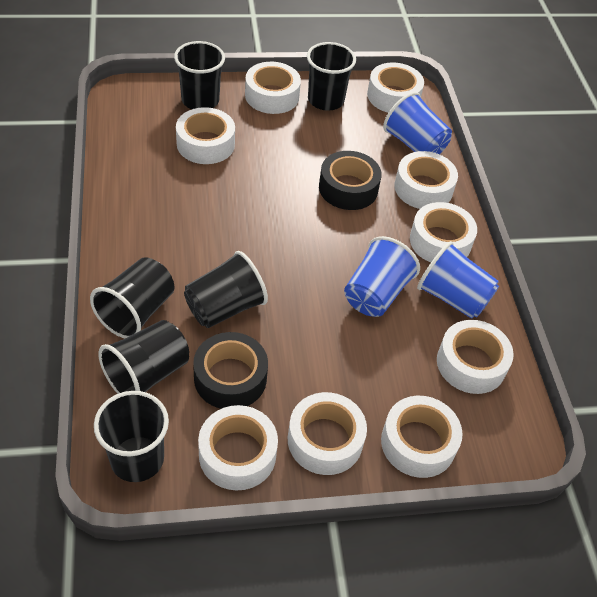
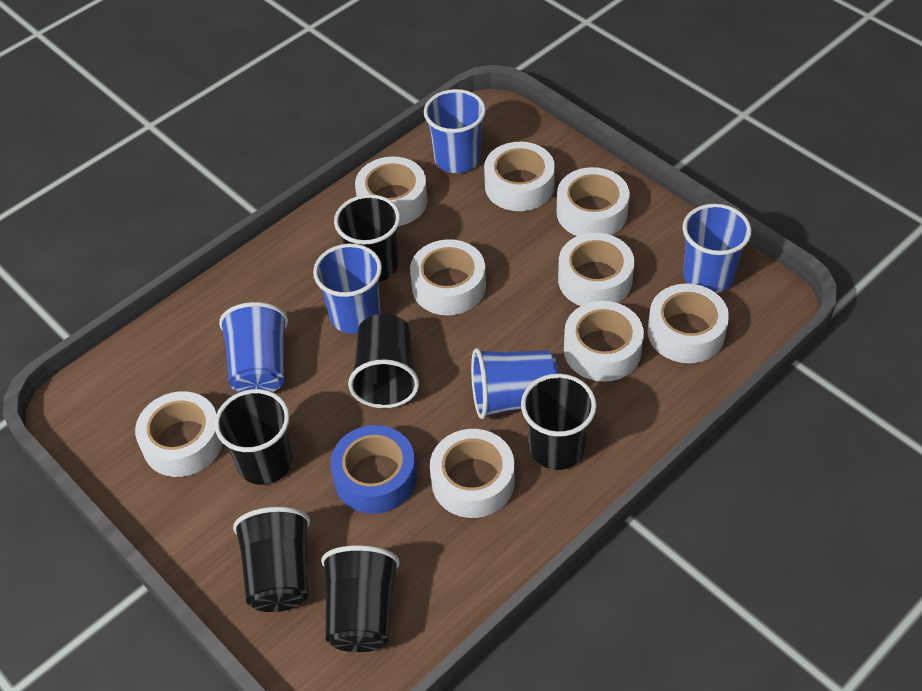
black tape: 2 -> 0
blue cup: 3 -> 5
blue tape: 0 -> 1

